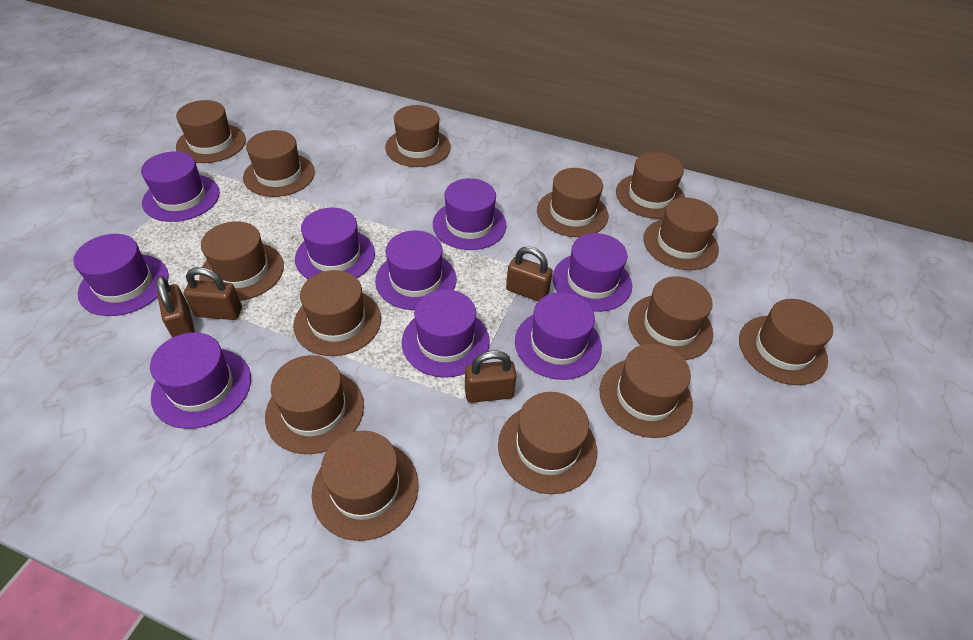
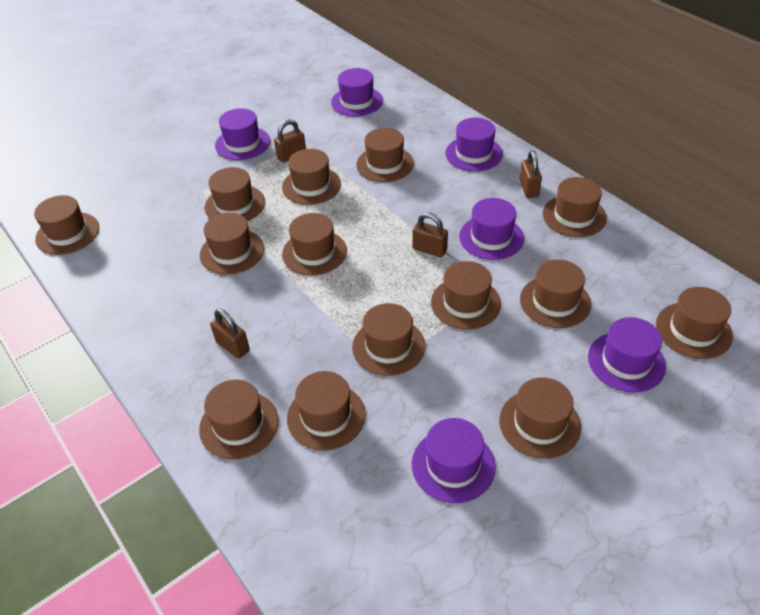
purple hat: 9 -> 6

